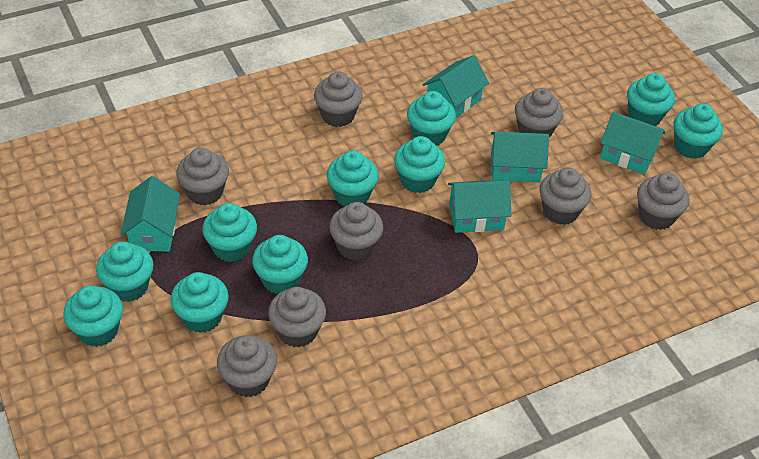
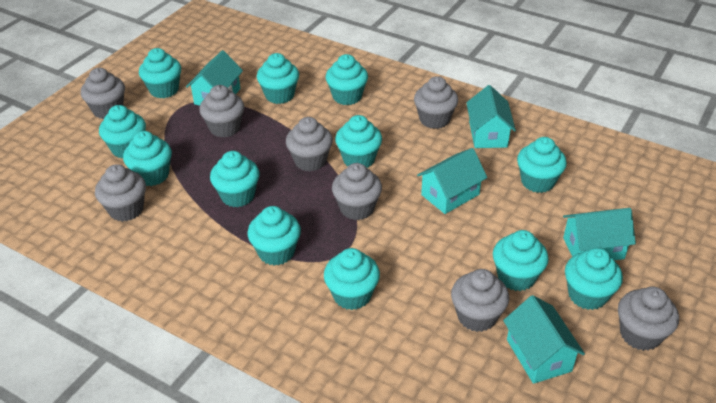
turquoise cupcake: 10 -> 12

